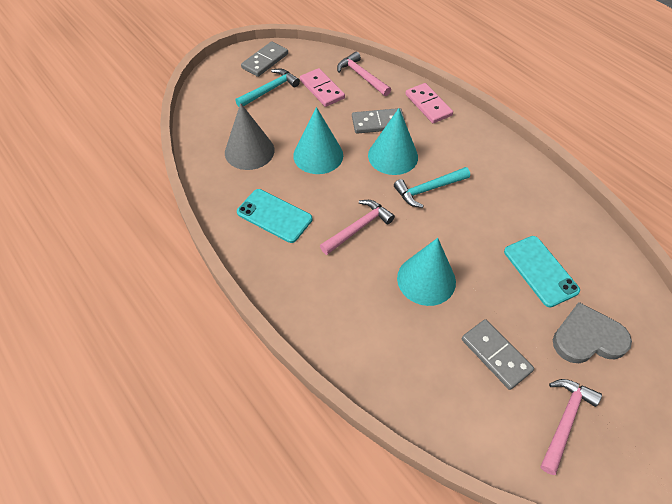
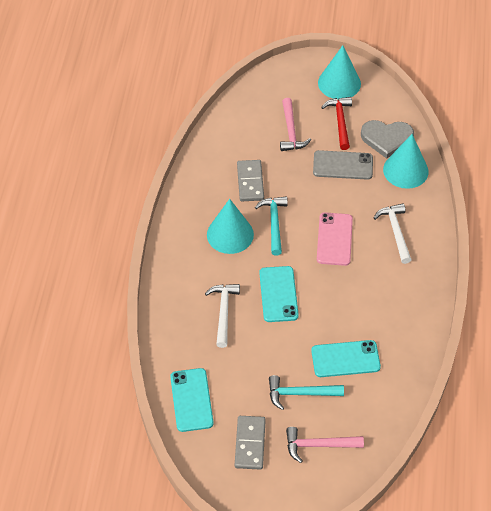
grey cone: 1 -> 0
grey domino: 3 -> 2
grey phone: 0 -> 1
pink domino: 2 -> 0
pink hammer: 3 -> 2
pink phone: 0 -> 1
red hammer: 0 -> 1
turquoise phone: 2 -> 3
white hammer: 0 -> 2

